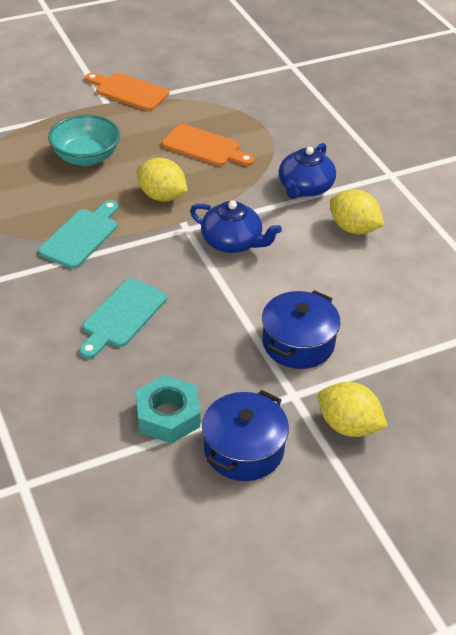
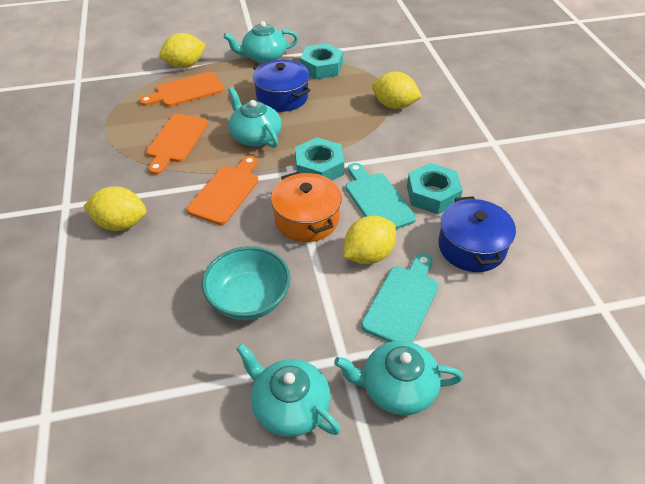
blue teapot: 2 -> 0
orange cutting board: 2 -> 3
orange pot: 0 -> 1
turquoise nut: 1 -> 3
turquoise teapot: 0 -> 4
yellow lemon: 3 -> 4

